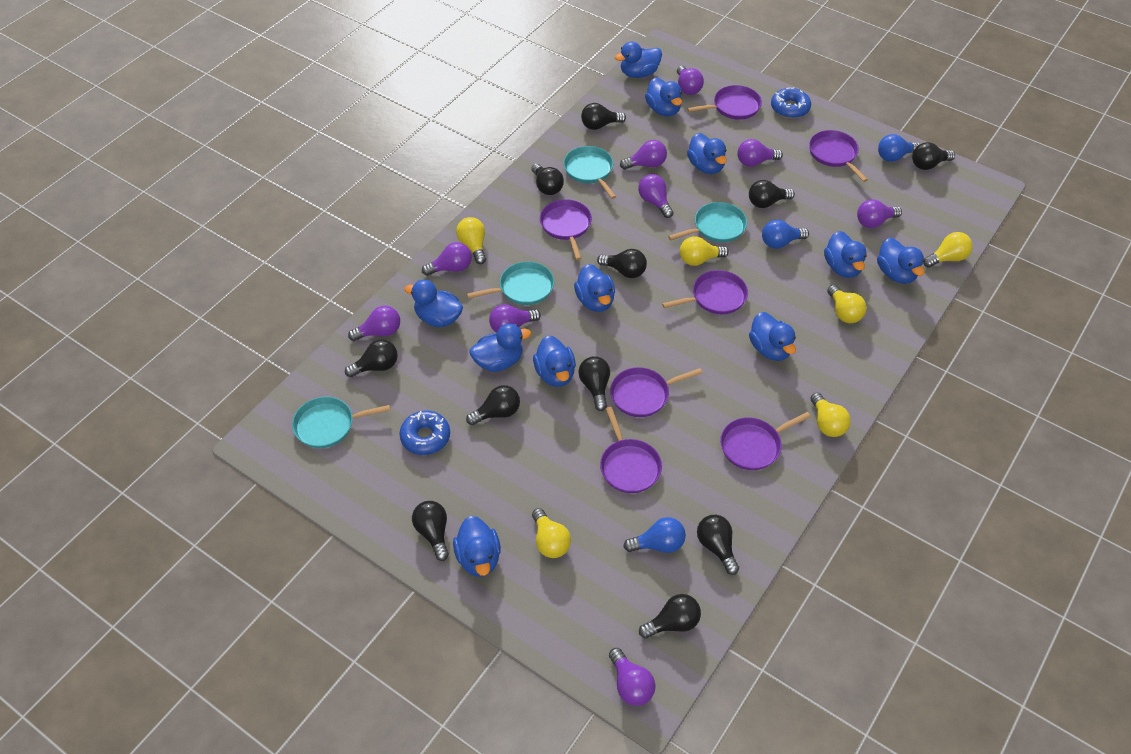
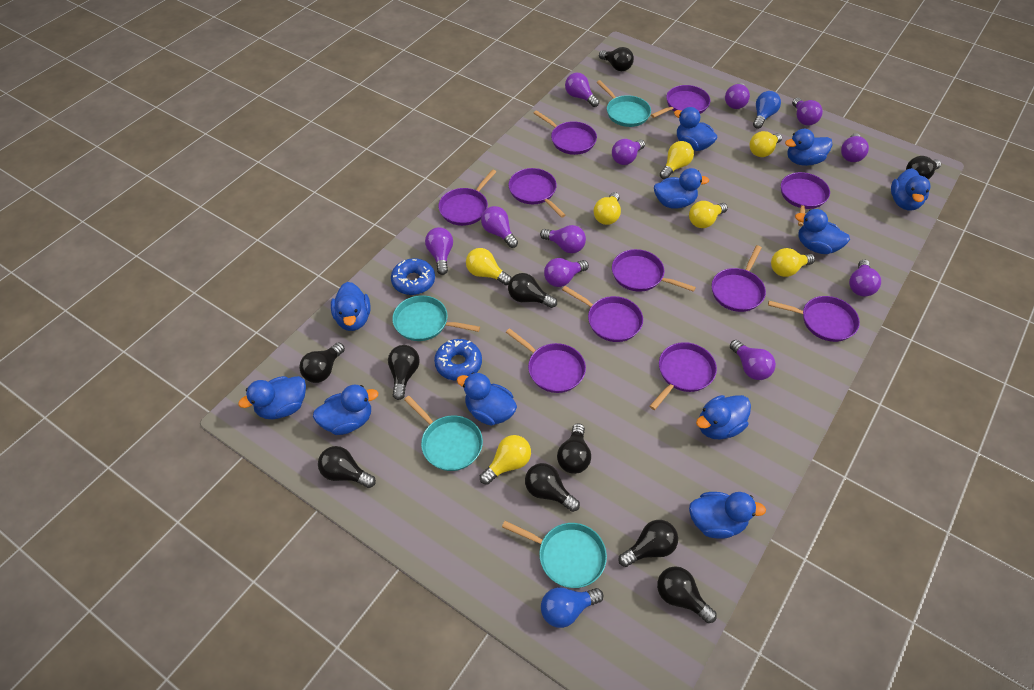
black light bulb: 11 -> 10
blue light bulb: 3 -> 2
purple light bulb: 9 -> 11
purple pan: 7 -> 11
yellow light bulb: 6 -> 7

